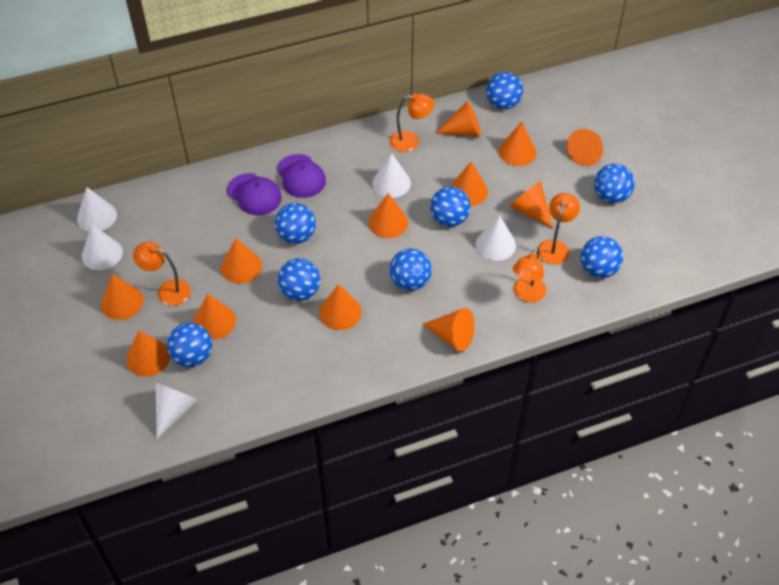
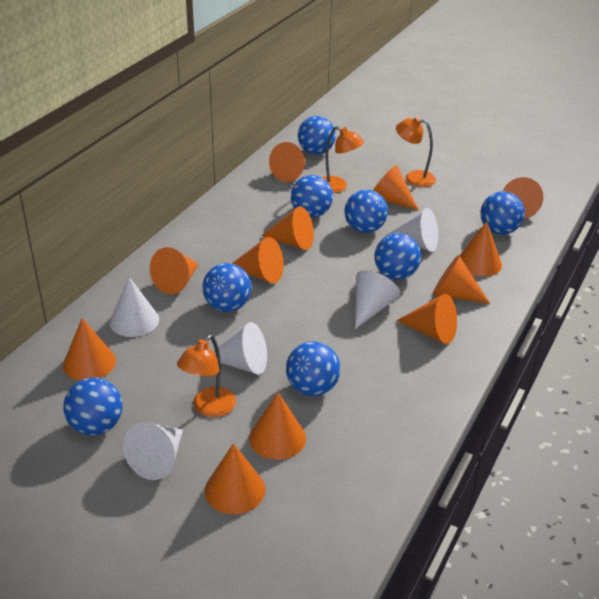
orange lamp: 4 -> 3
purple cap: 2 -> 0

